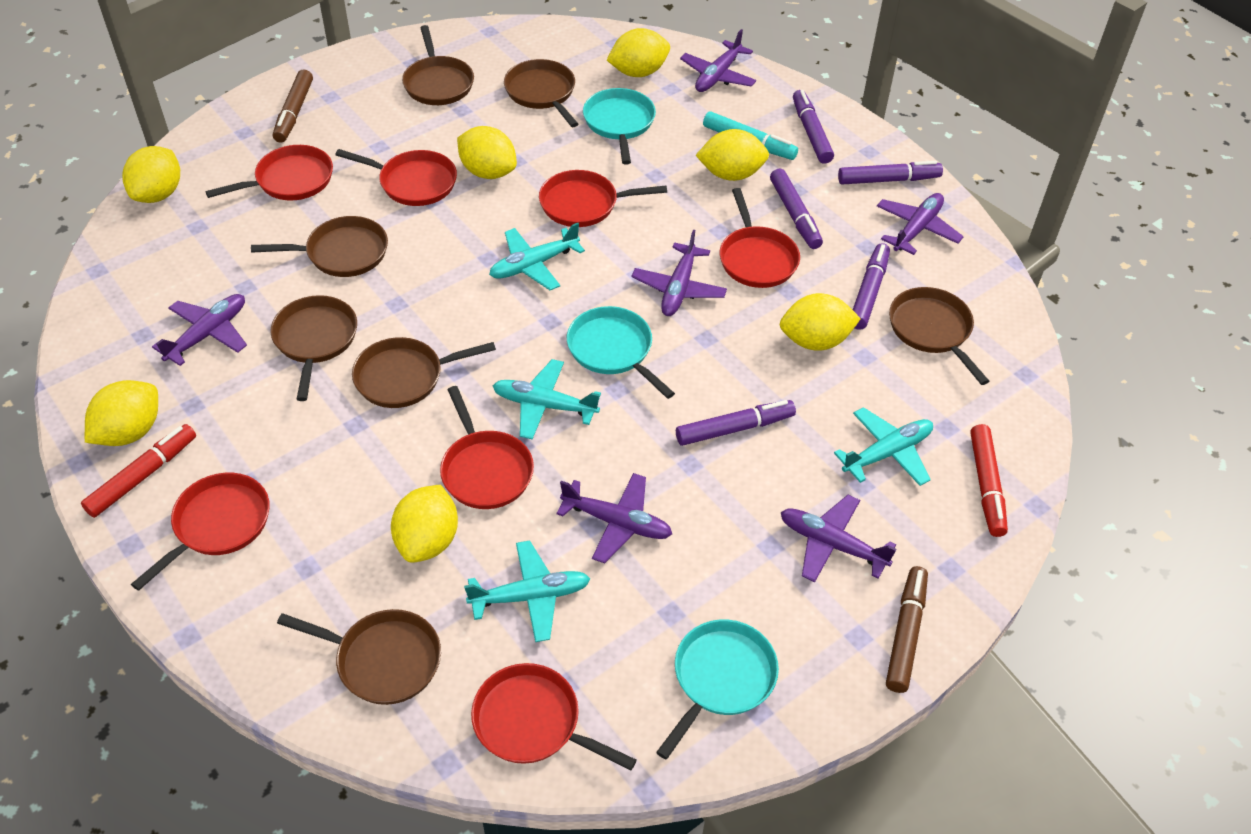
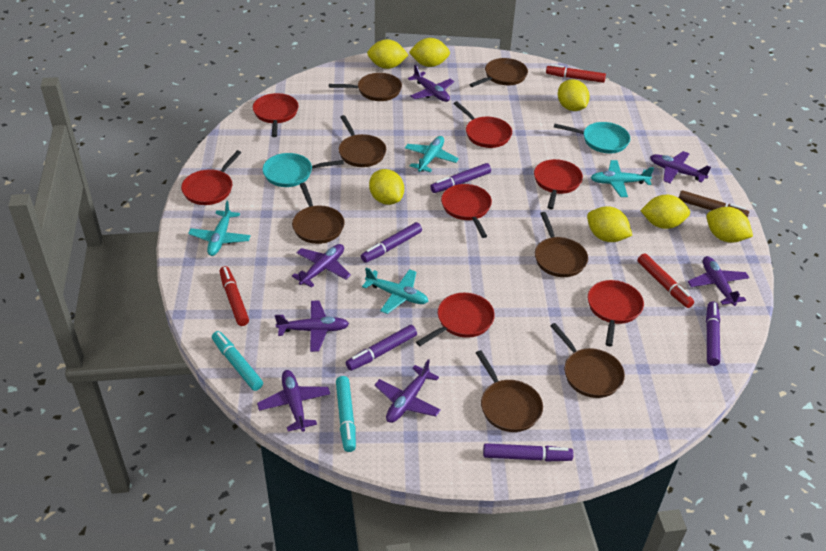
brown marker: 2 -> 1
purple plane: 6 -> 7
red marker: 2 -> 3
turquoise marker: 1 -> 2
turquoise pan: 3 -> 2

